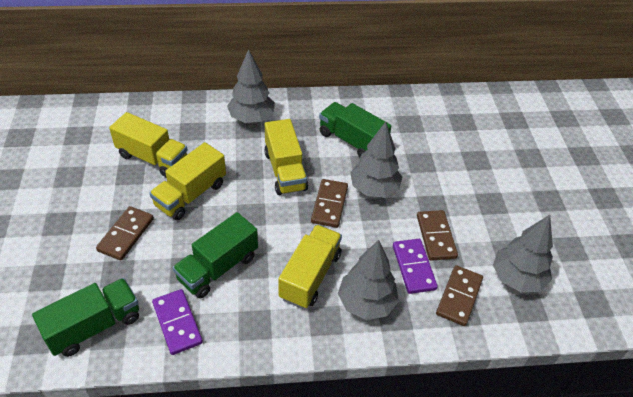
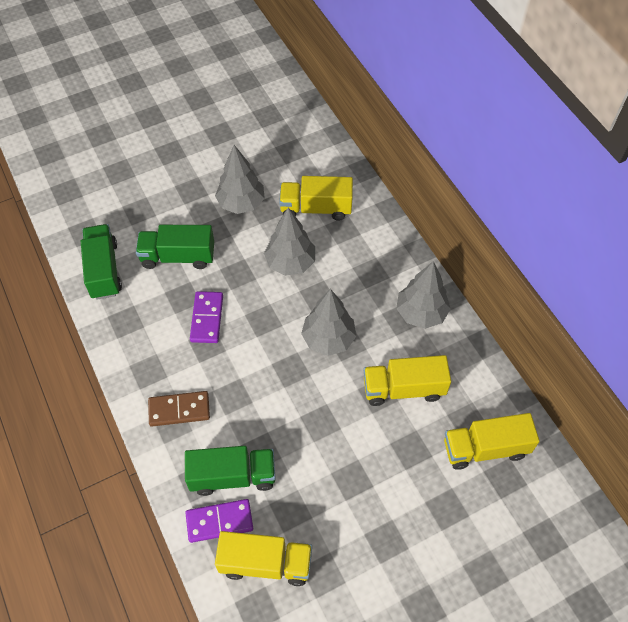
brown domino: 4 -> 1

